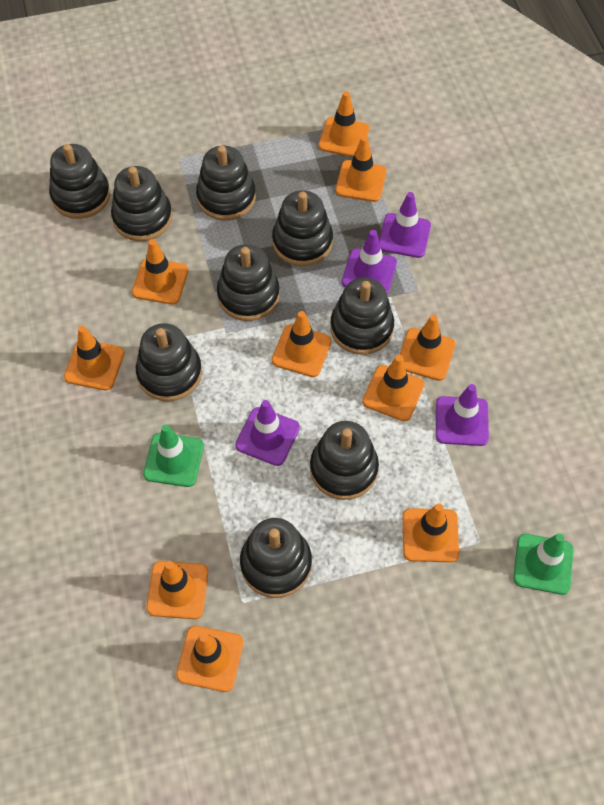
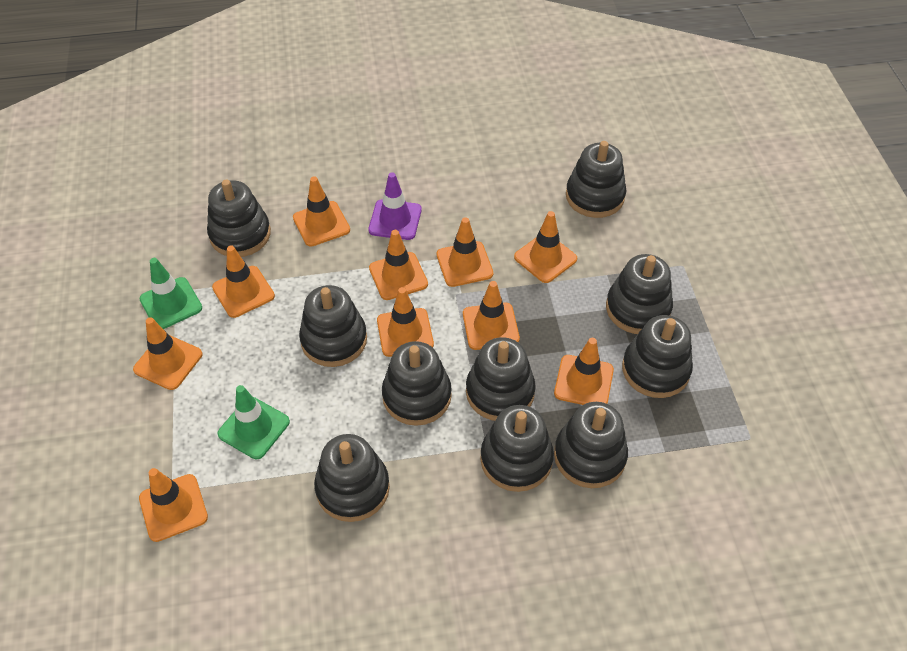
black stacking toy: 9 -> 10
purple traffic cone: 4 -> 1

